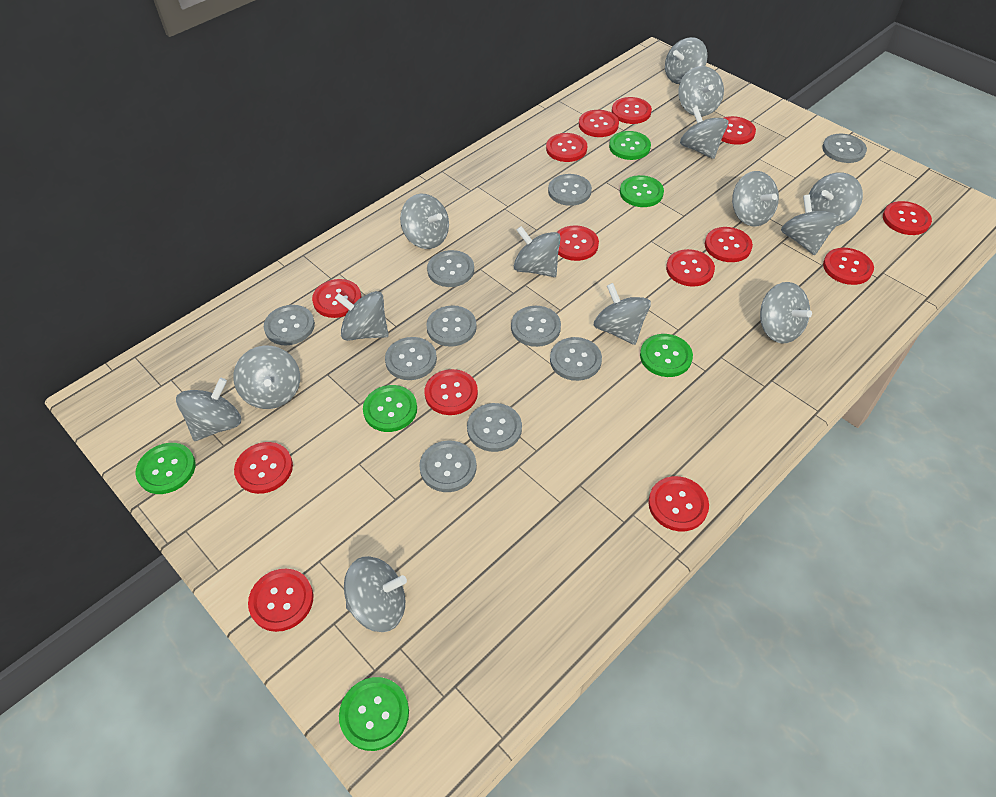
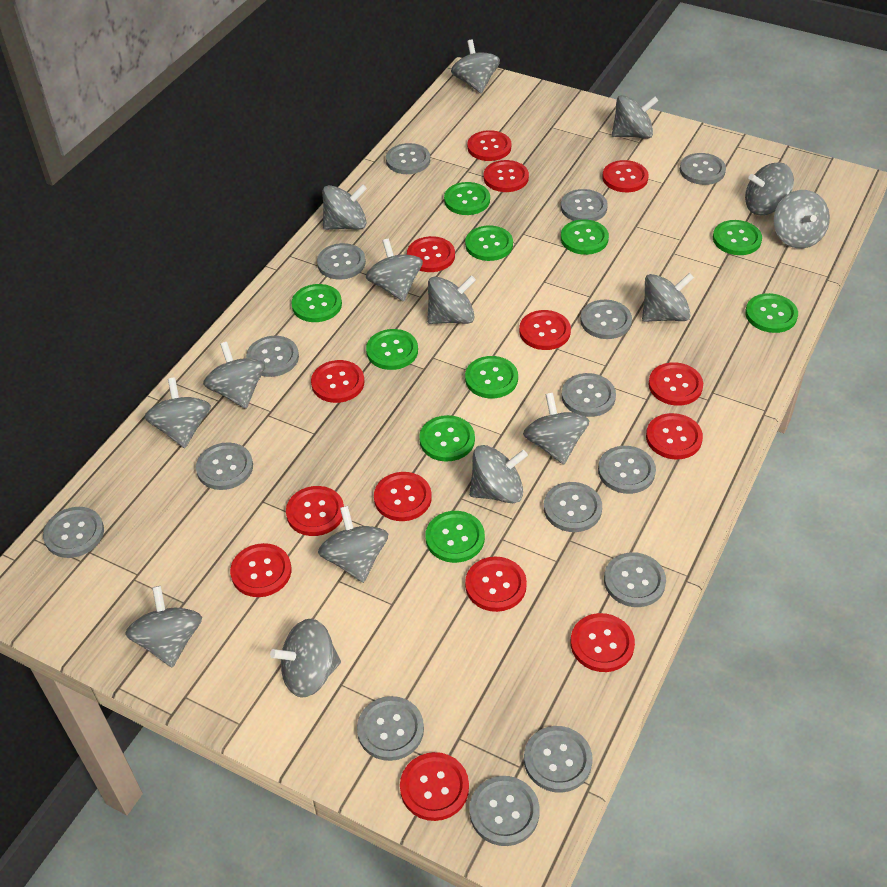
green button: 6 -> 10
grey button: 10 -> 15
grey spinning top: 14 -> 15

